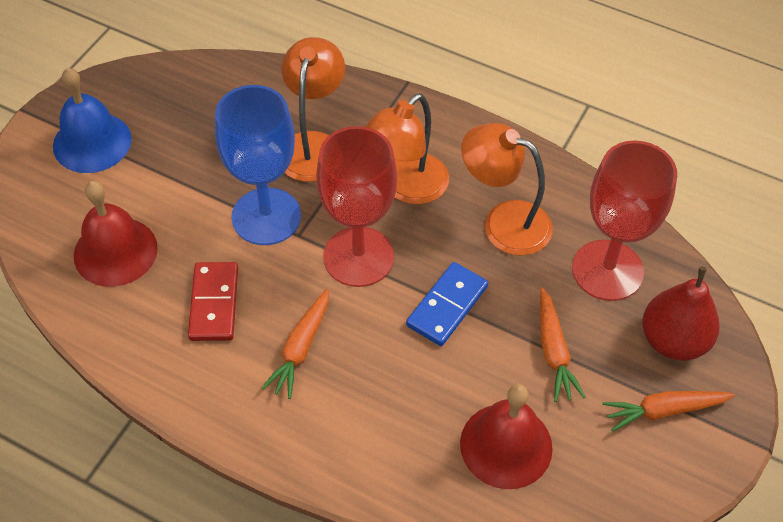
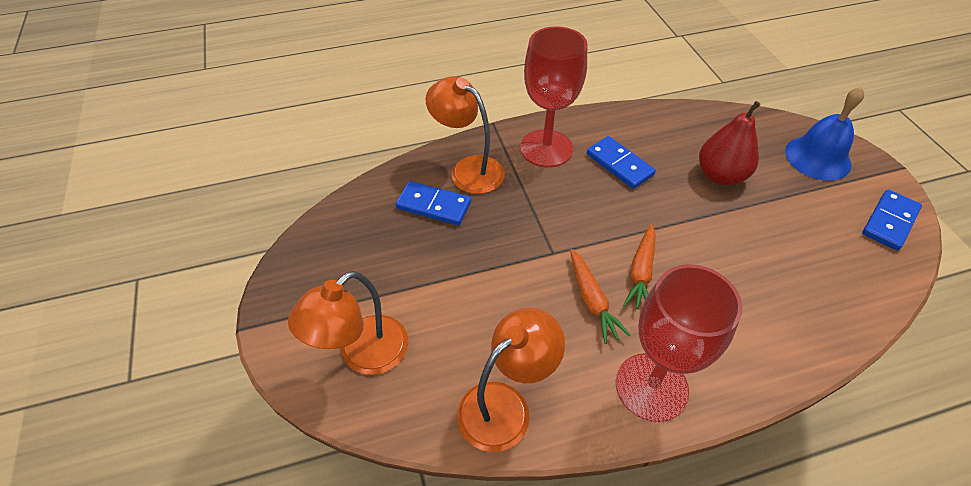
blue domino: 1 -> 3
blue goblet: 1 -> 0
orange carrot: 3 -> 2
red bell: 2 -> 0
red domino: 1 -> 0

